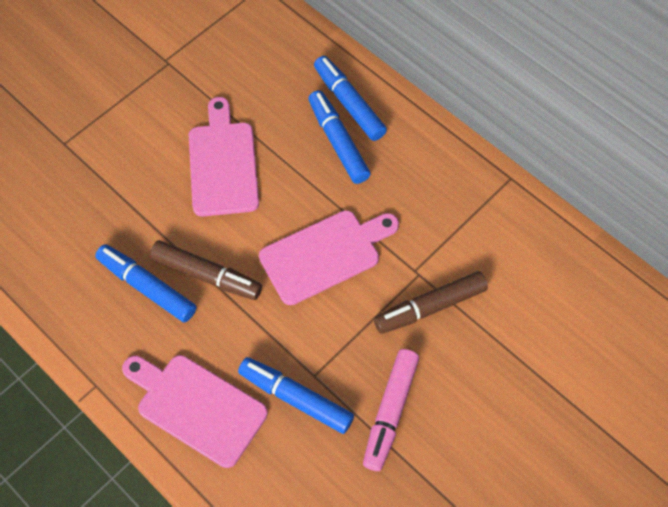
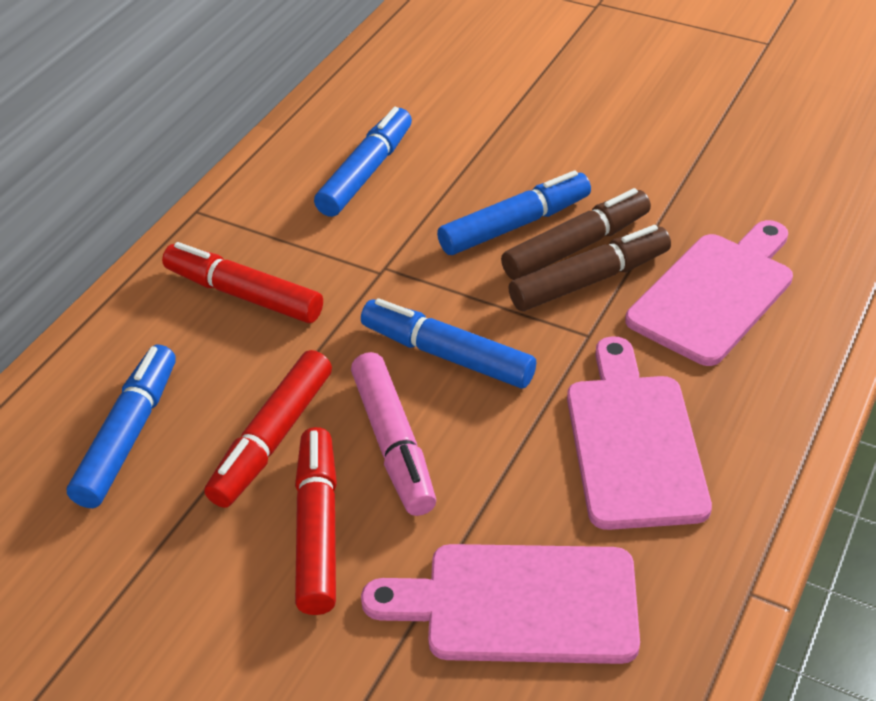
red marker: 0 -> 3

